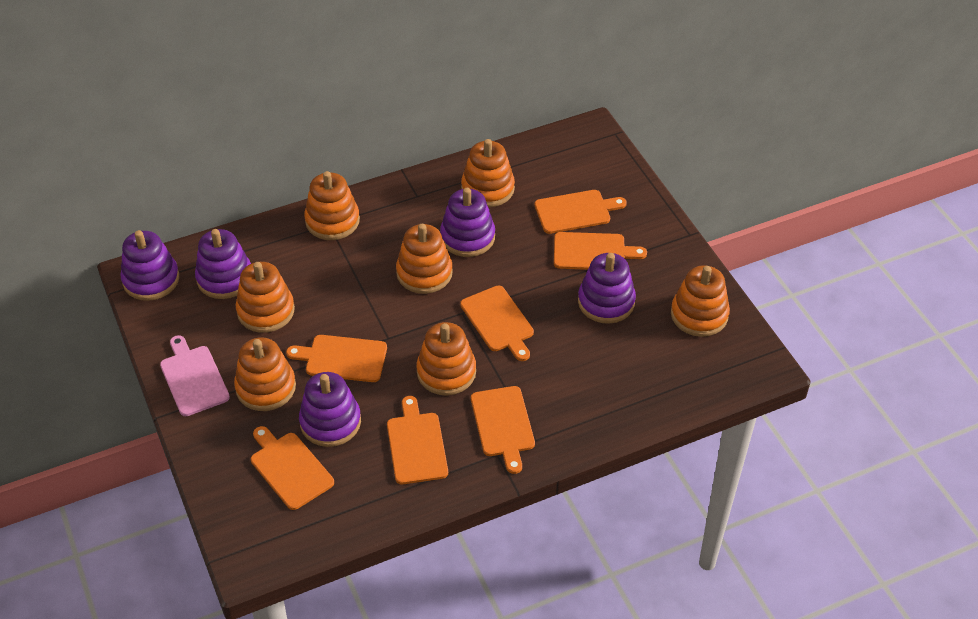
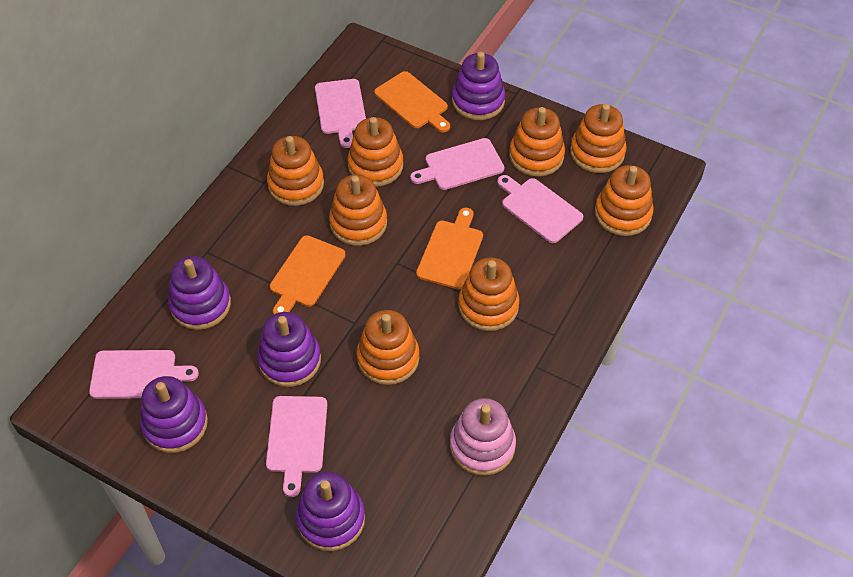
orange cutting board: 7 -> 3
orange stacking toy: 7 -> 8
pink cutting board: 1 -> 5
pink stacking toy: 0 -> 1

